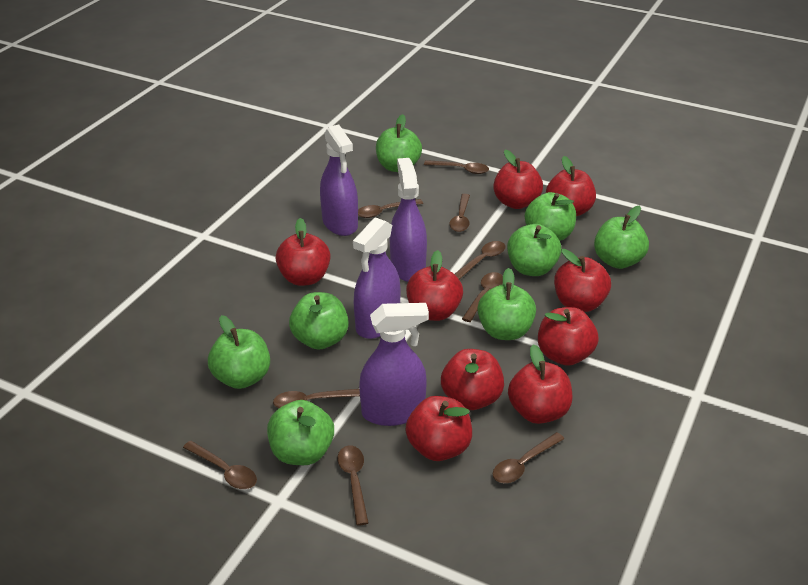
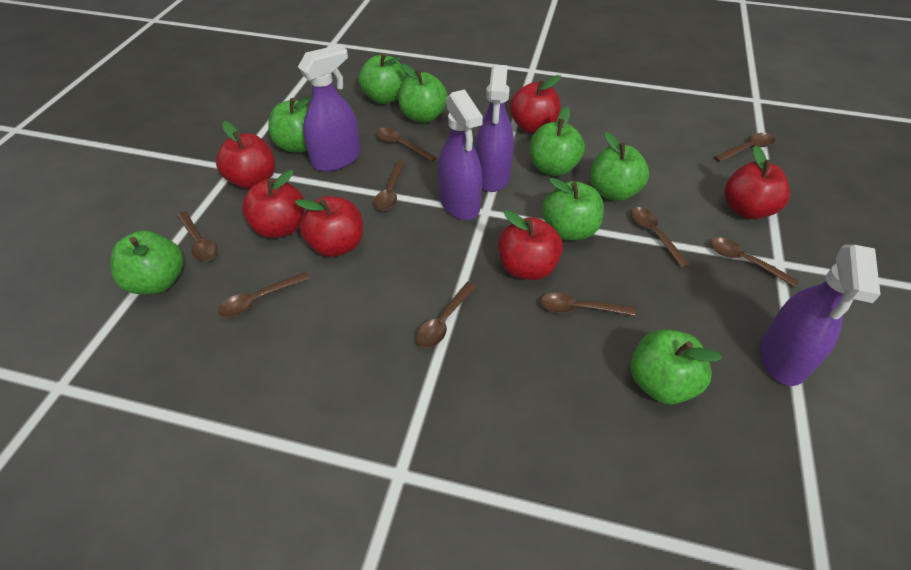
red apple: 9 -> 6

